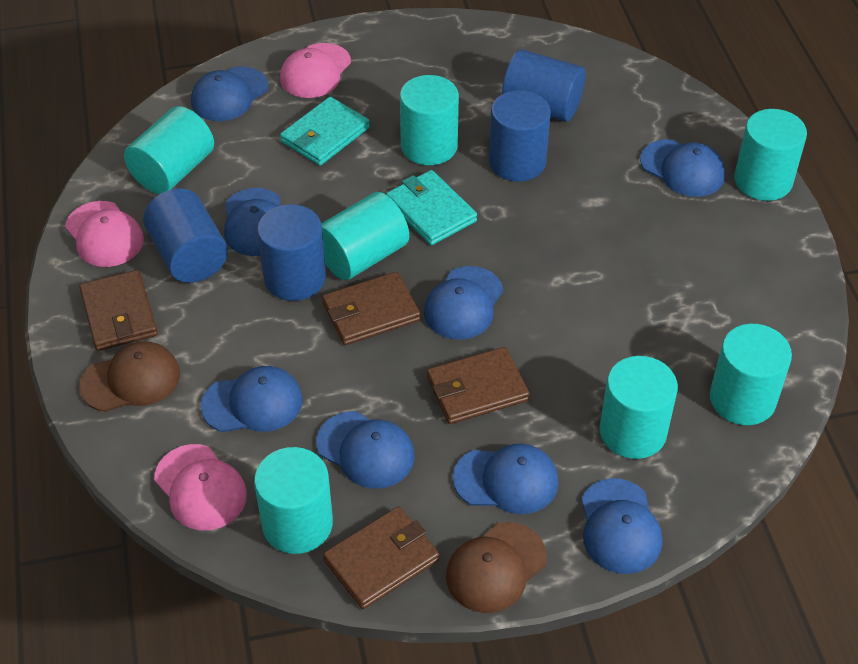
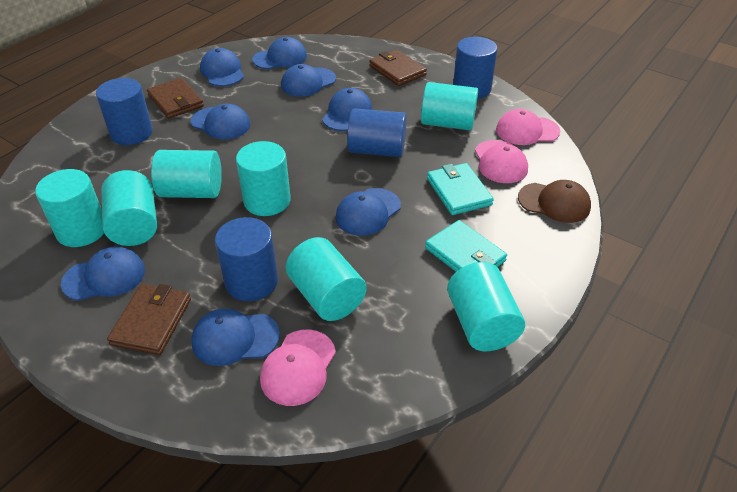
brown cap: 2 -> 1
brown wallet: 4 -> 3

